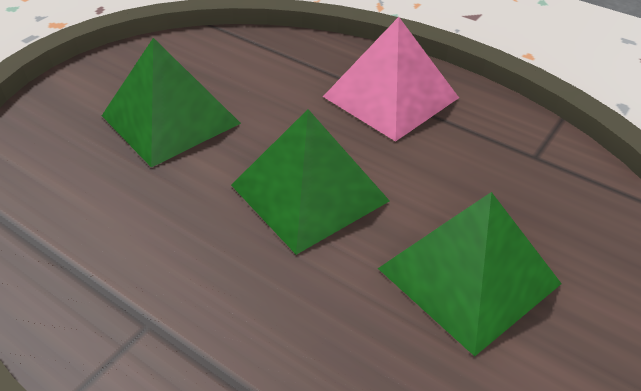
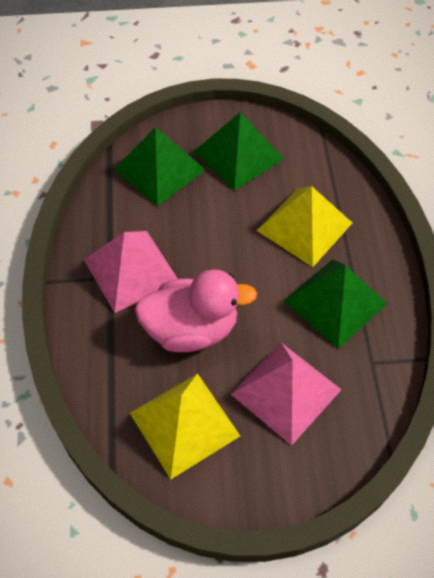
pink duck: 0 -> 1
pink pyramid: 1 -> 2
yellow pyramid: 0 -> 2

